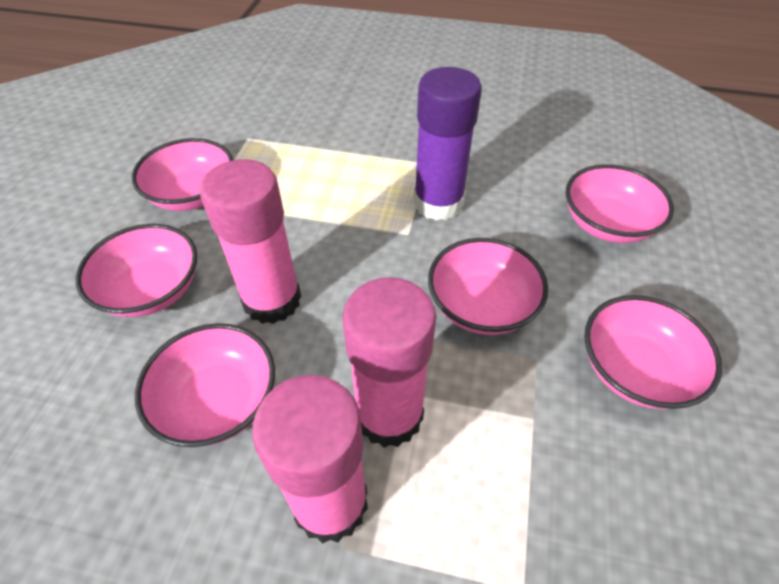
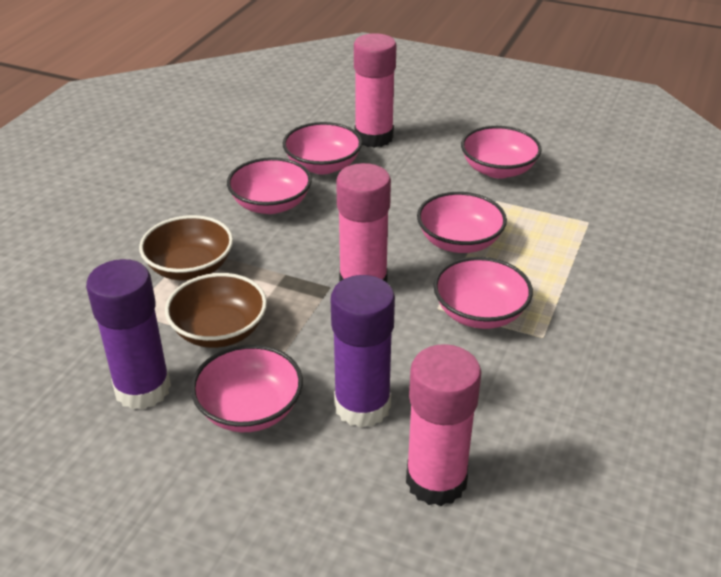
brown bowl: 0 -> 2
purple glue stick: 1 -> 2

